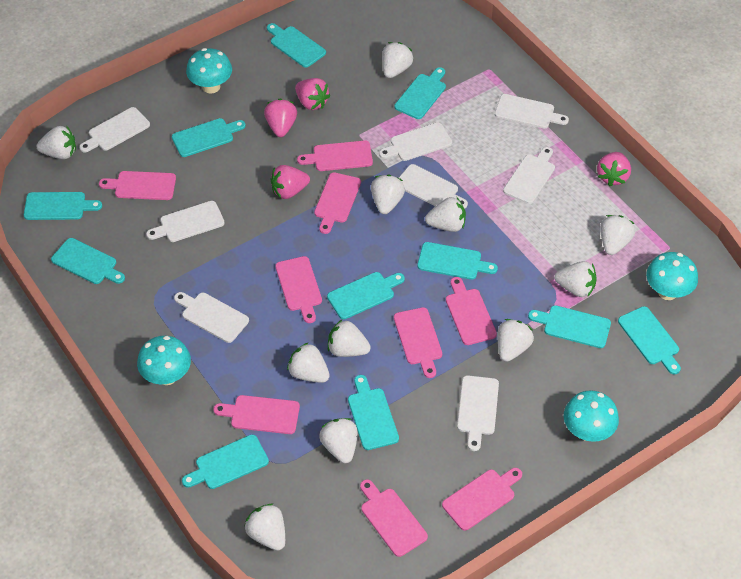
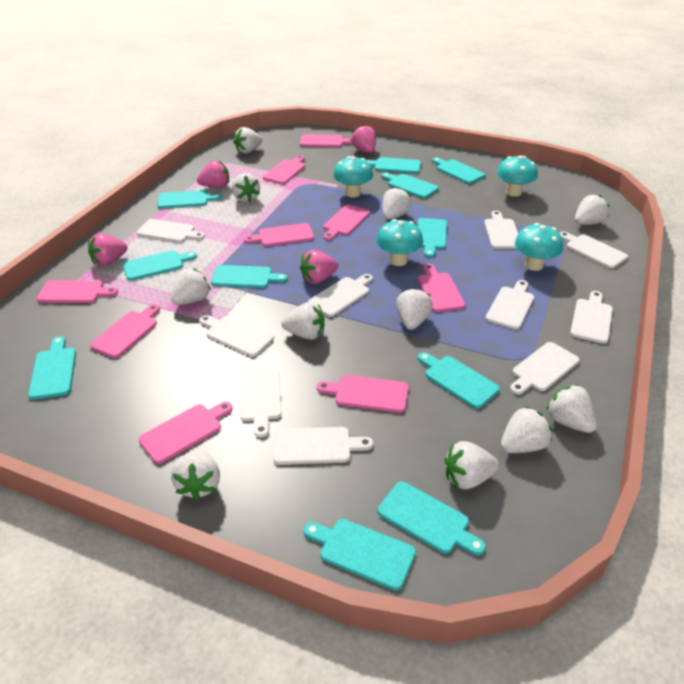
white cutting board: 8 -> 10

